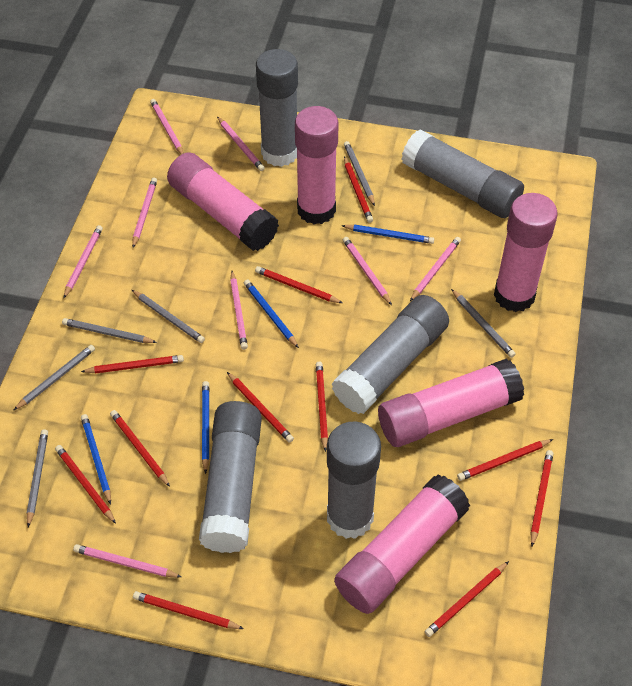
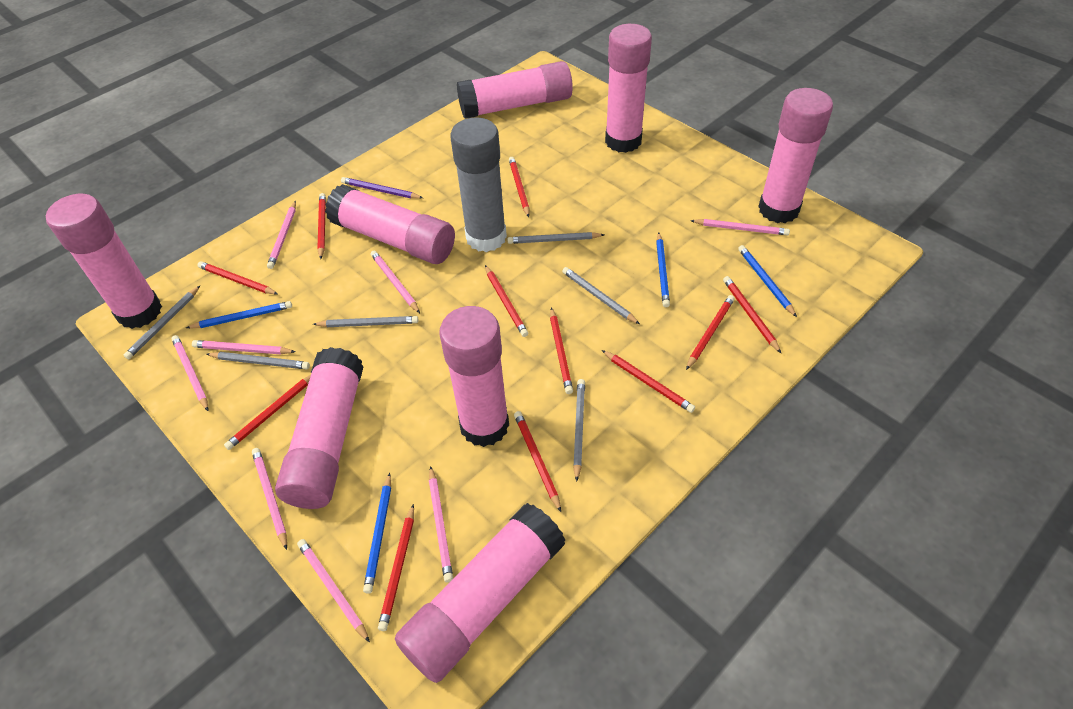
grey glue stick: 5 -> 1
pink glue stick: 5 -> 8
purple pencil: 0 -> 1

